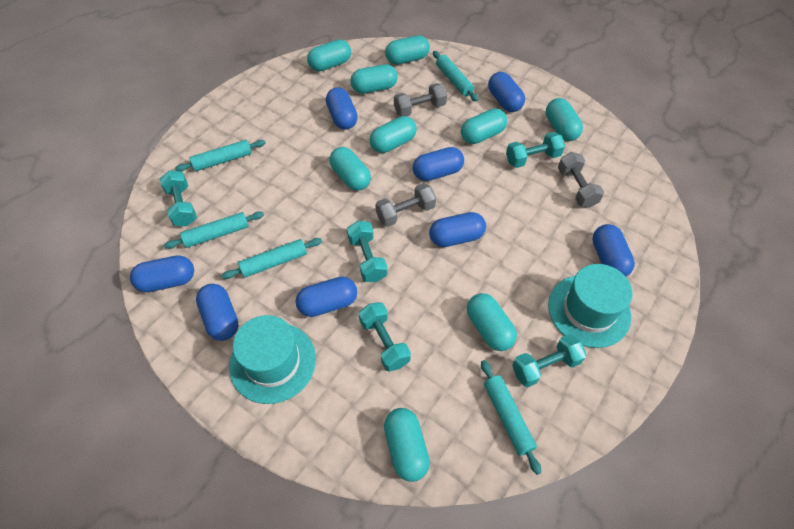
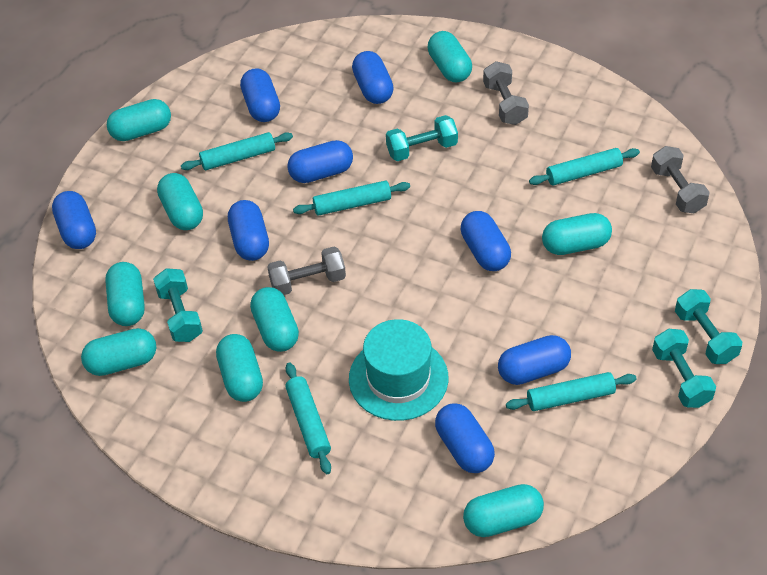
turquoise dumbbell: 5 -> 4
turquoise hat: 2 -> 1

